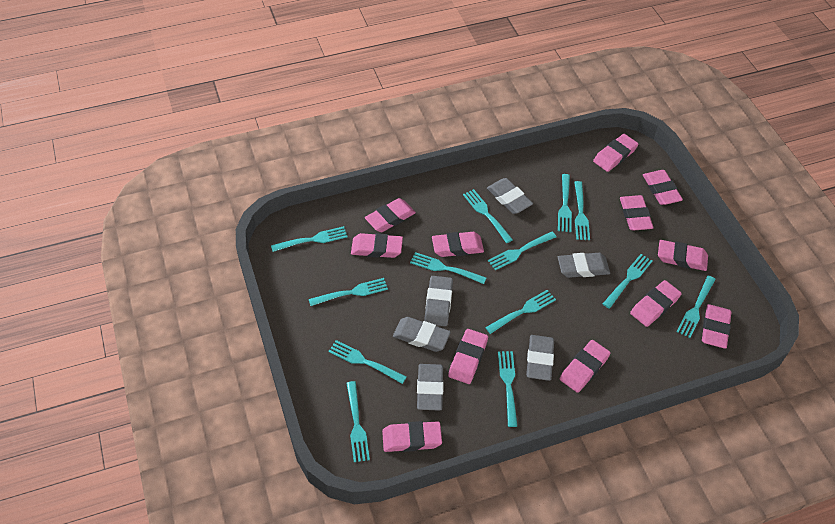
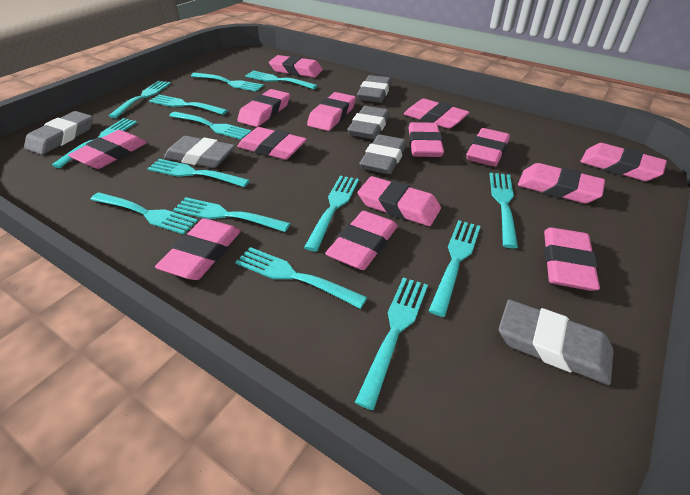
pink eraser: 12 -> 14
turquoise fork: 13 -> 14

